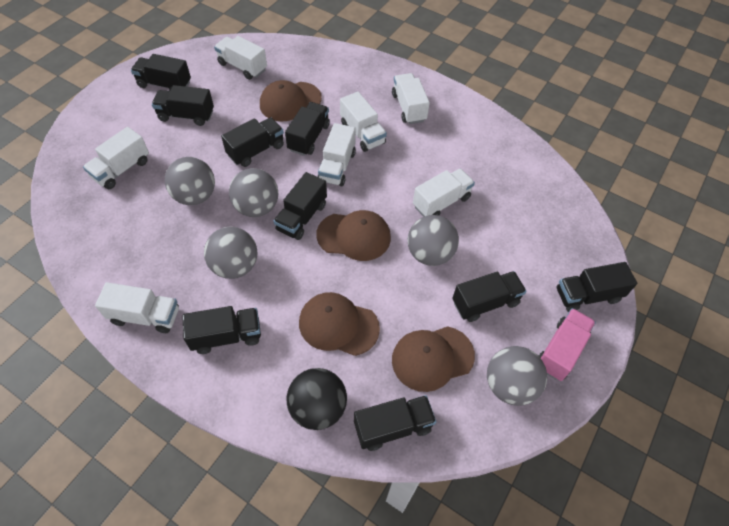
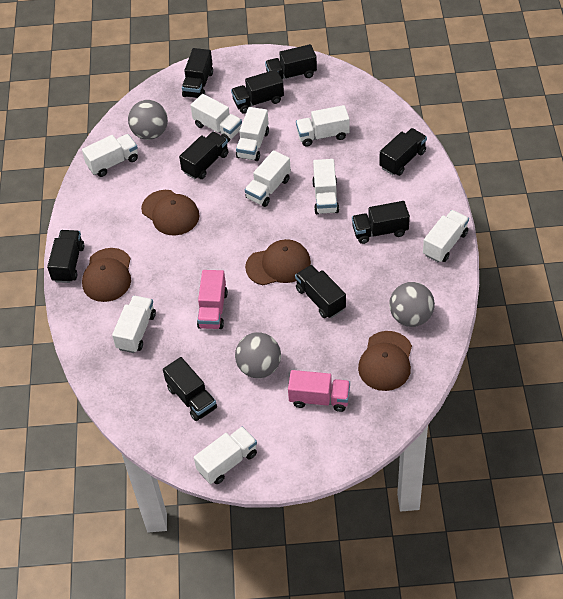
black ball: 1 -> 0
grey ball: 5 -> 3
pink truck: 1 -> 2
white truck: 7 -> 9

